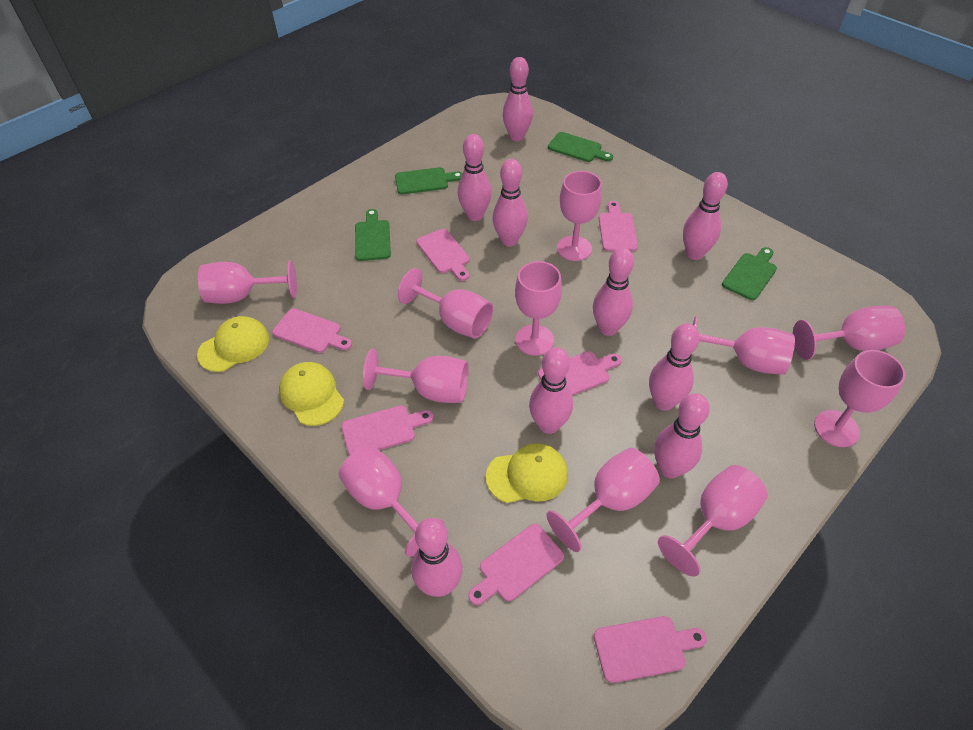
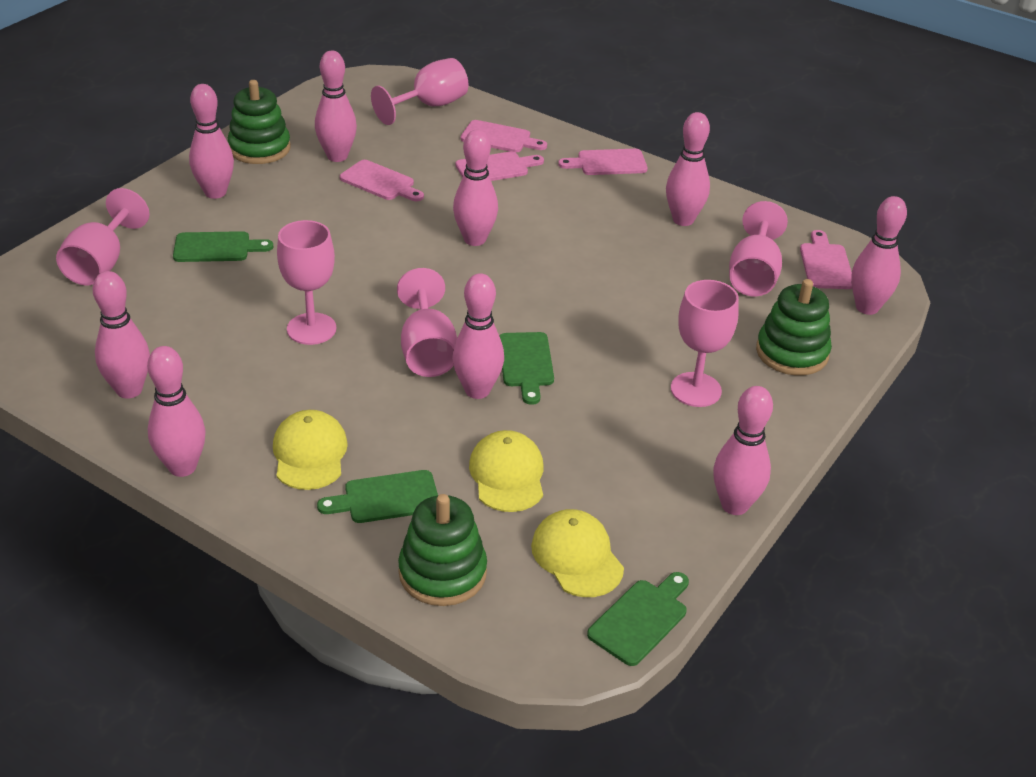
green stacking toy: 0 -> 3
pink cutting board: 7 -> 5
pink goblet: 11 -> 6

